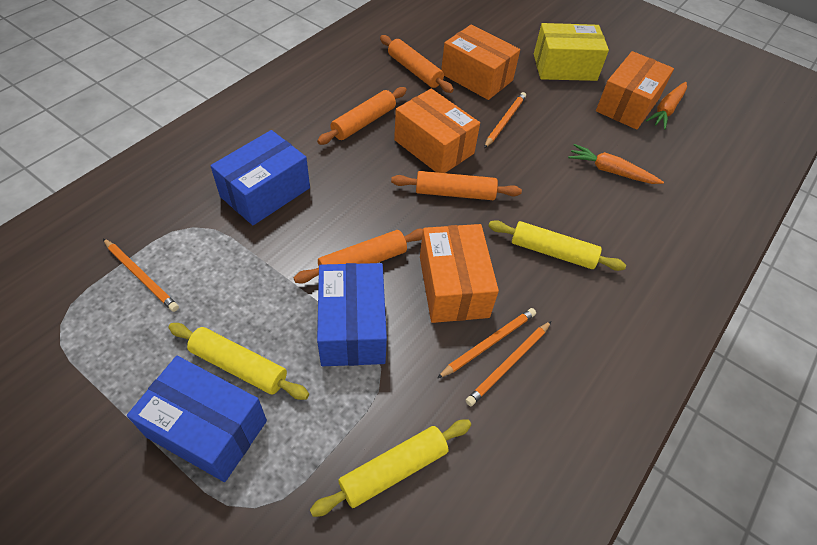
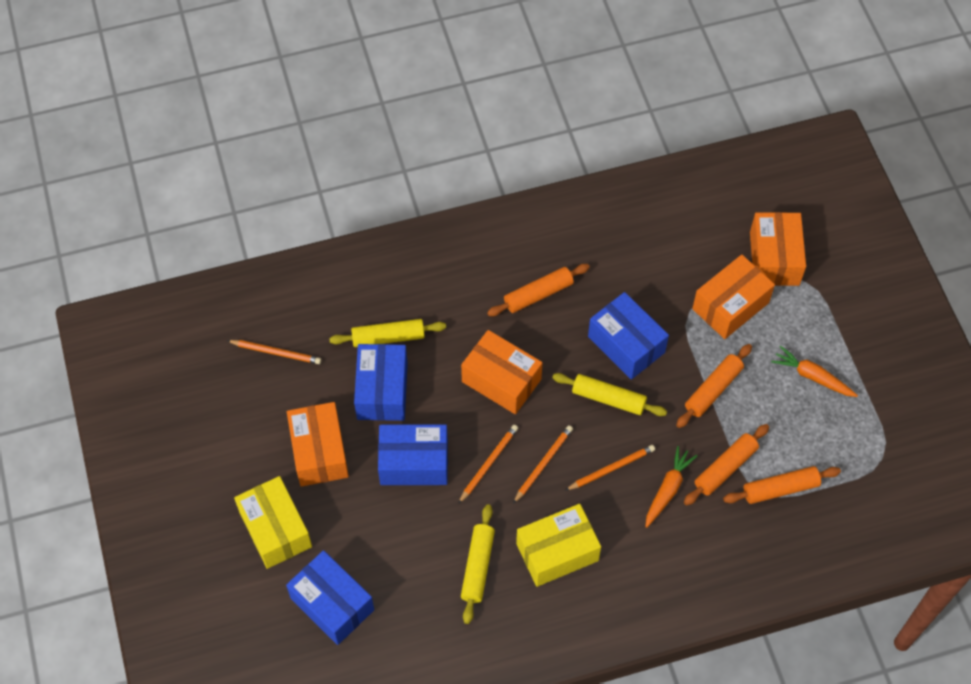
blue box: 3 -> 4
yellow box: 1 -> 2

